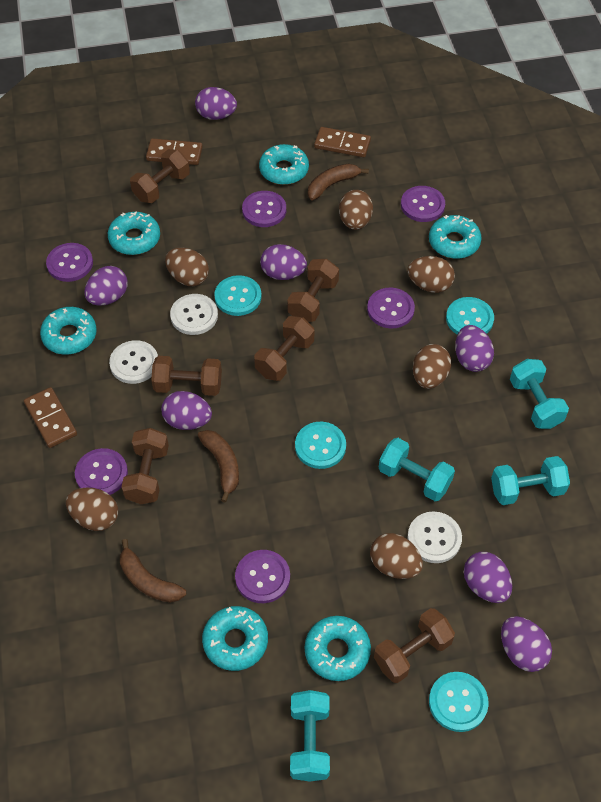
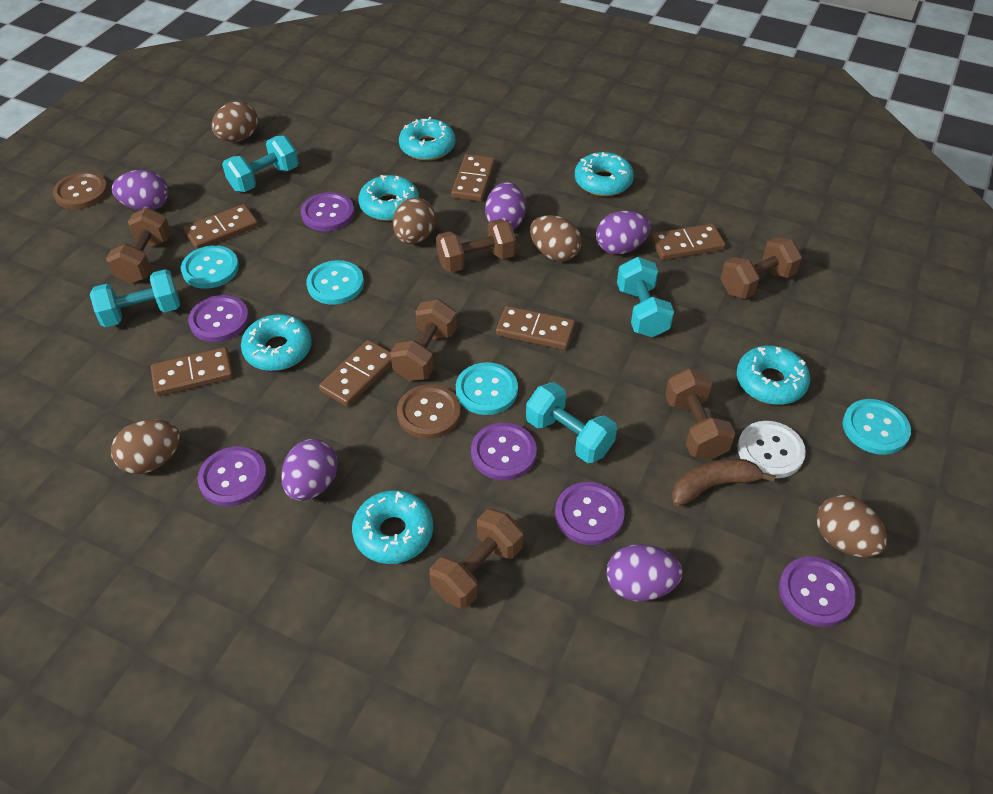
brown banana: 3 -> 1
brown button: 0 -> 2
brown domino: 3 -> 6
brown egg: 6 -> 5
purple egg: 7 -> 5
white button: 3 -> 1

